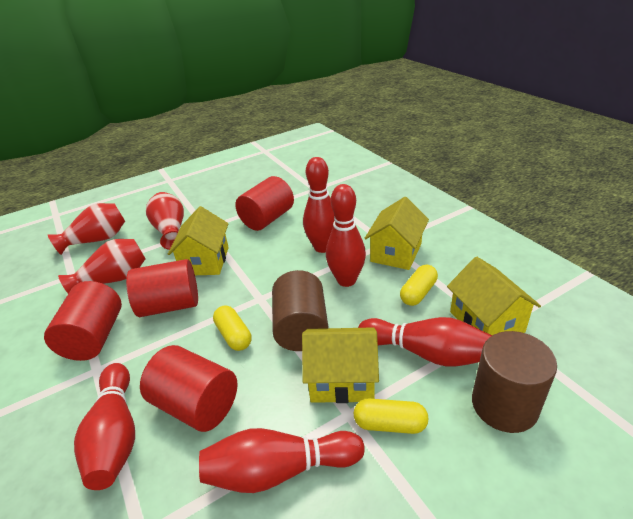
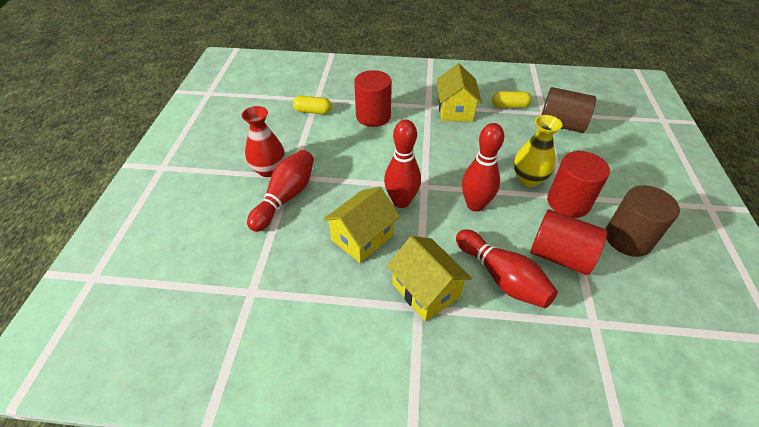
red bowling pin: 5 -> 4
red cylinder: 4 -> 3
red vase: 3 -> 1
yellow capsule: 3 -> 2
yellow house: 4 -> 3
yellow vase: 0 -> 1

